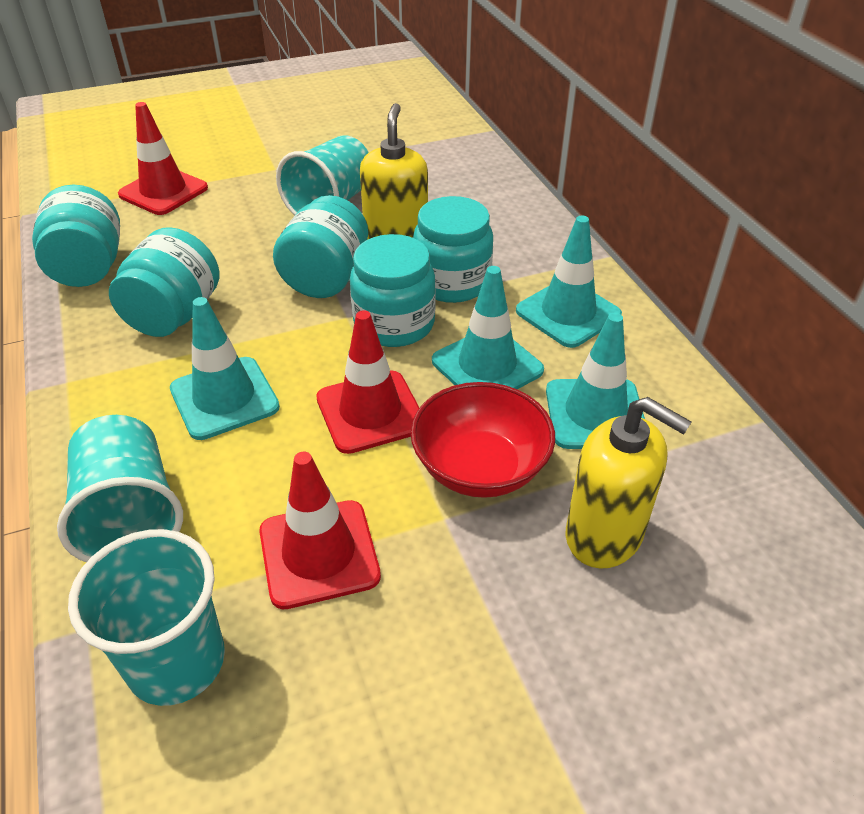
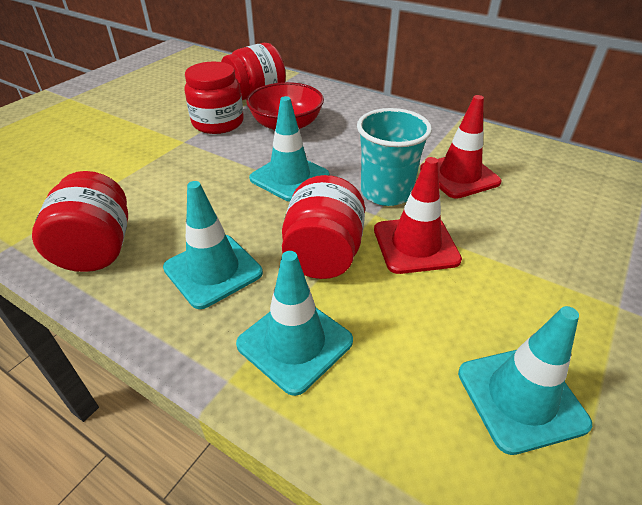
red jar: 0 -> 4
red traffic cone: 3 -> 2
turquoise cup: 3 -> 1
turquoise jar: 5 -> 0
yellow soap dispenser: 2 -> 0

